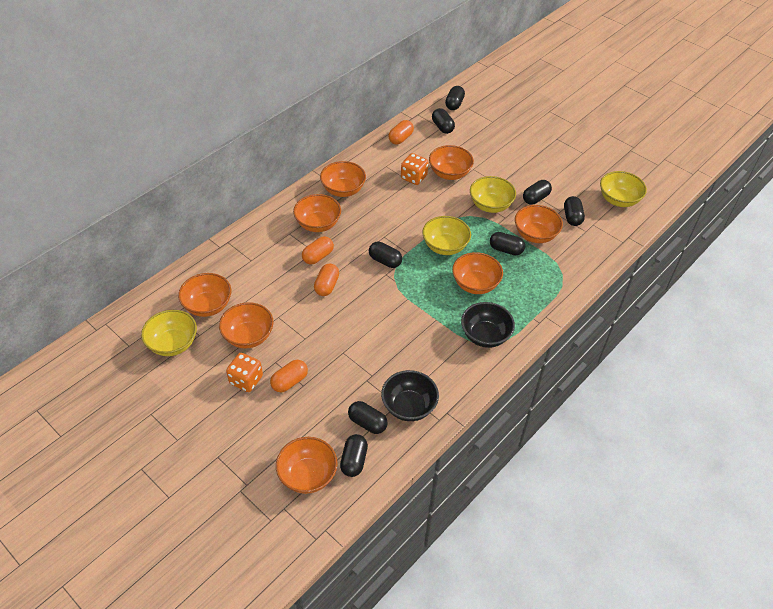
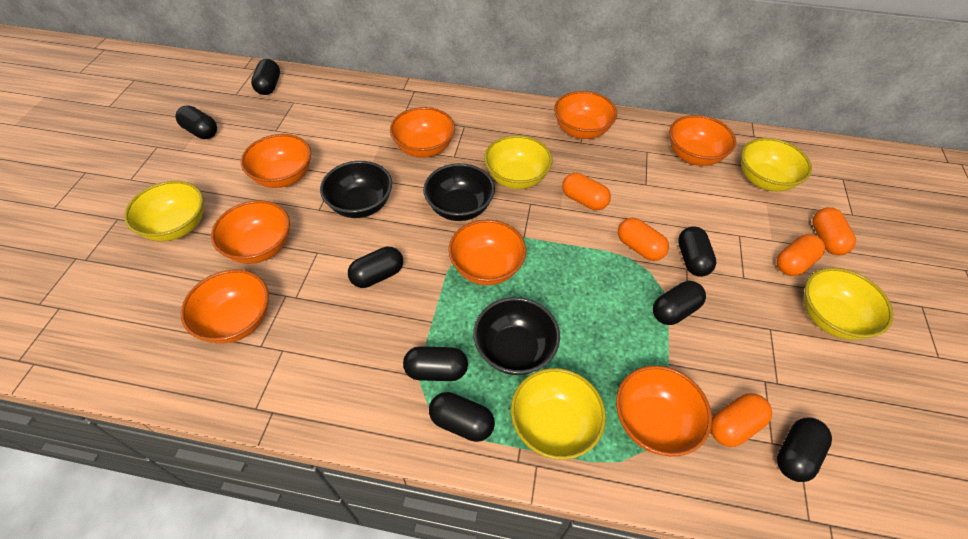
black bowl: 2 -> 3
orange capsule: 4 -> 5
orange dice: 2 -> 0
yellow bowl: 4 -> 5

